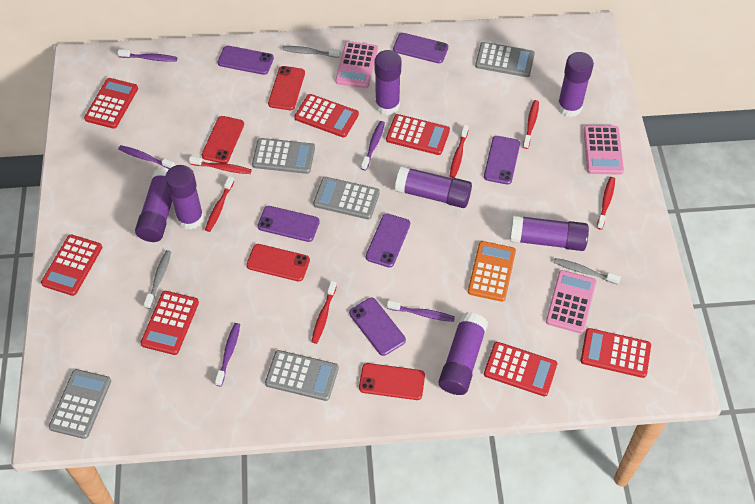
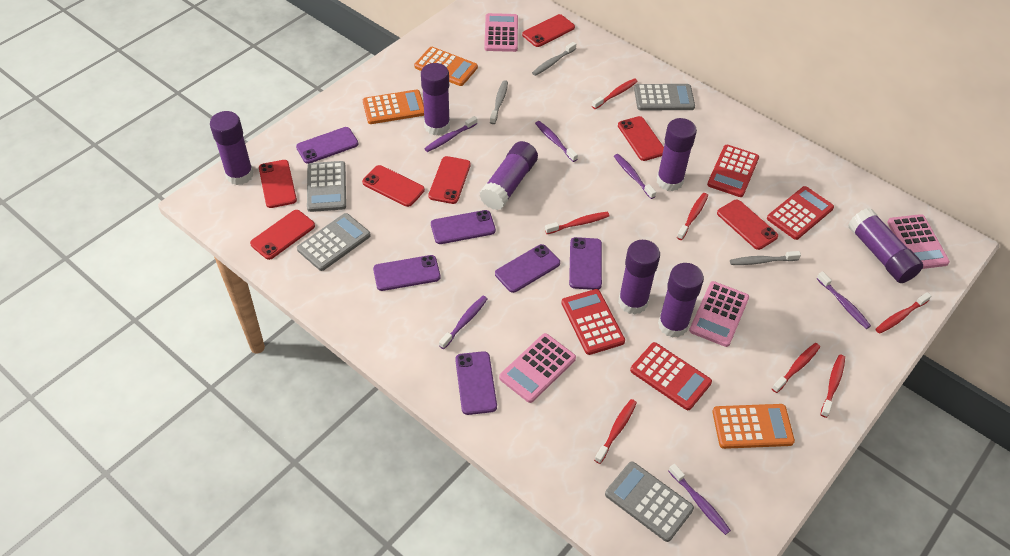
grey calculator: 5 -> 4
orange calculator: 1 -> 3
pink calculator: 3 -> 4
purple toothbrush: 5 -> 6
red calculator: 7 -> 4
red phone: 4 -> 7
red toothbrush: 6 -> 7

